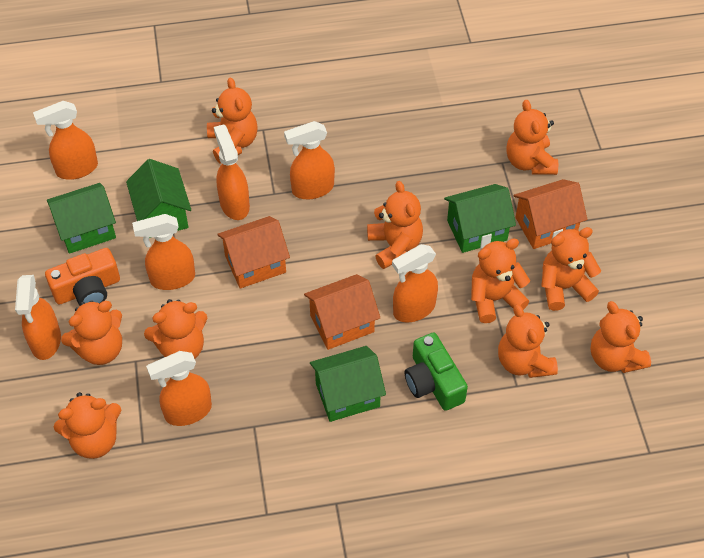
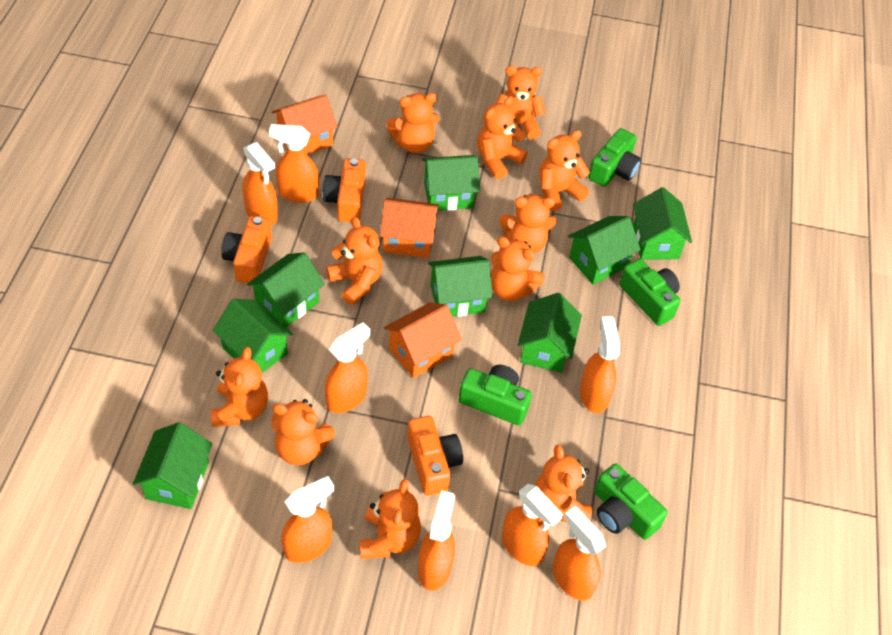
green camera: 1 -> 4
green house: 4 -> 8
orange camera: 1 -> 3
orange spray bottle: 7 -> 8
orange teddy bear: 10 -> 11

